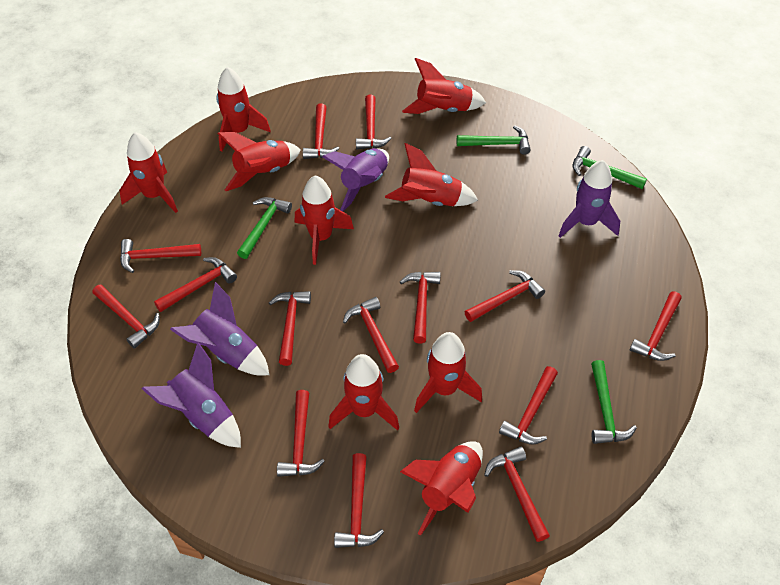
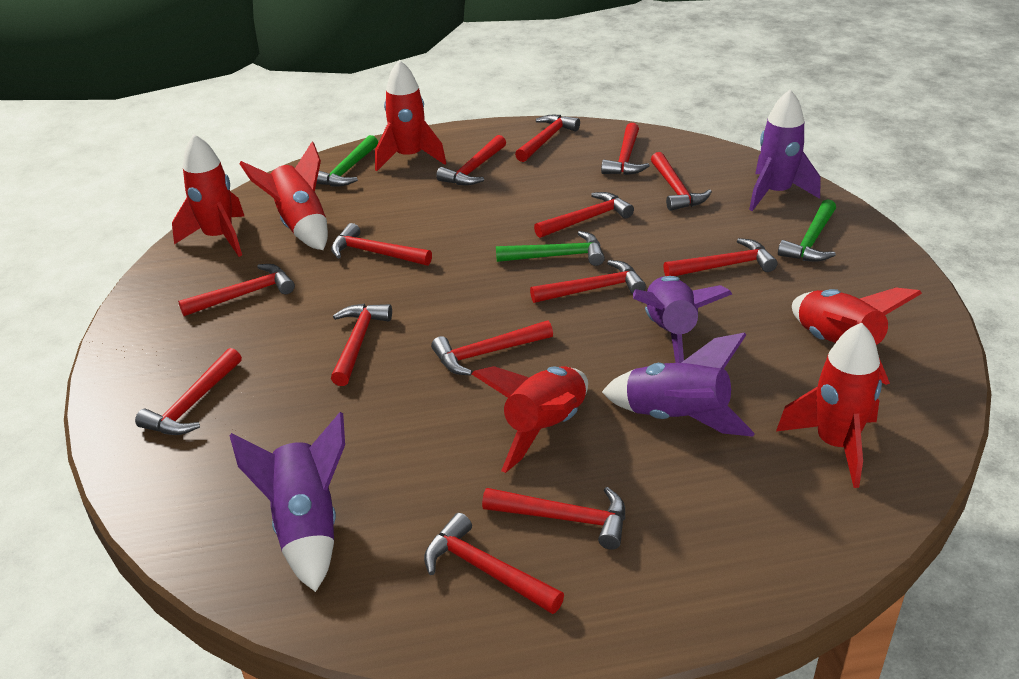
green hammer: 4 -> 3
red rocket: 9 -> 6

